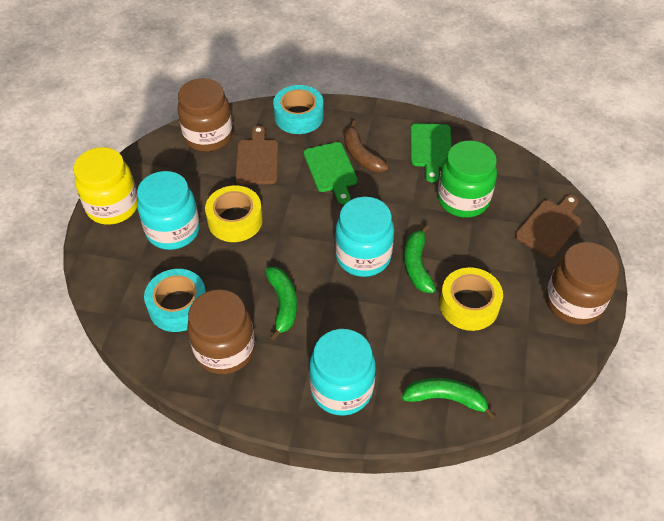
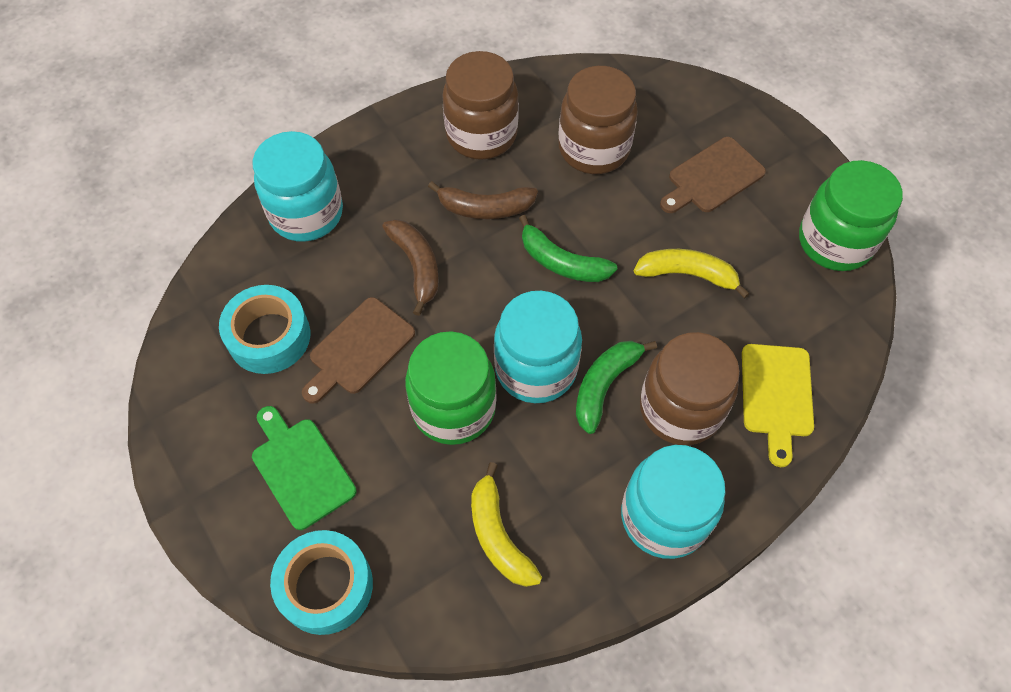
brown banana: 1 -> 2
green banana: 3 -> 2
green cutting board: 2 -> 1
green jar: 1 -> 2
yellow banana: 0 -> 2
yellow cutting board: 0 -> 1
yellow jar: 1 -> 0
yellow tape: 2 -> 0

